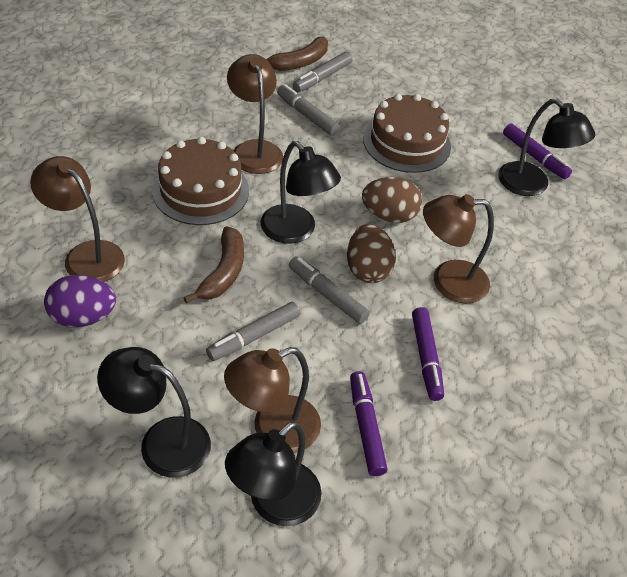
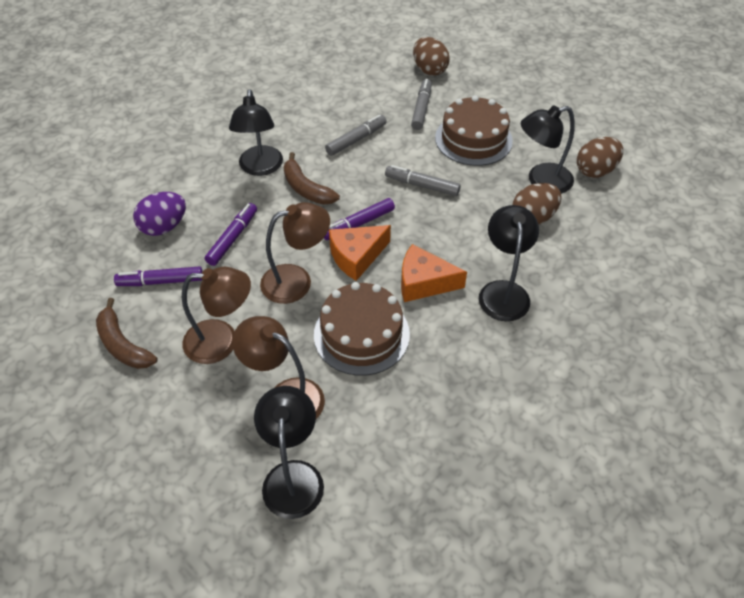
brown egg: 2 -> 3
brown lamp: 4 -> 3
grey marker: 4 -> 3
orange cheese: 0 -> 2

